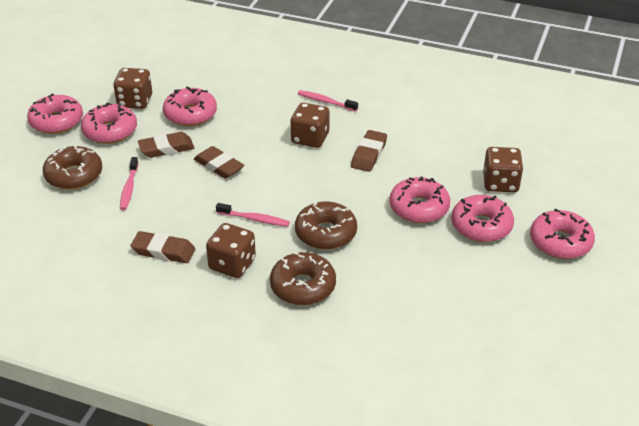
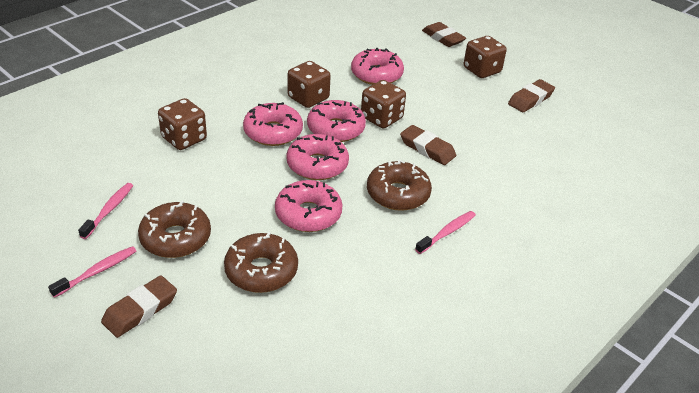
pink donut: 6 -> 5

